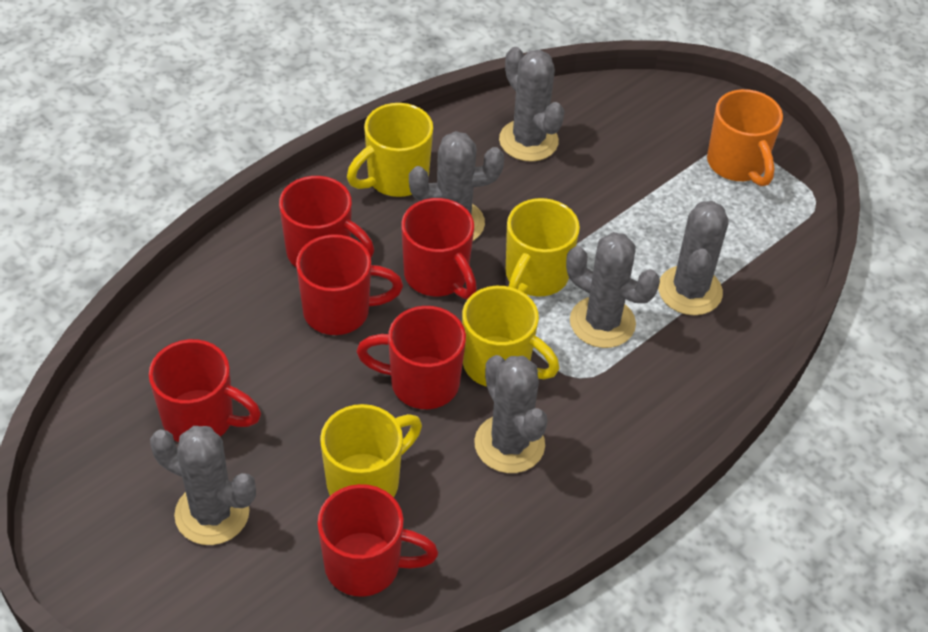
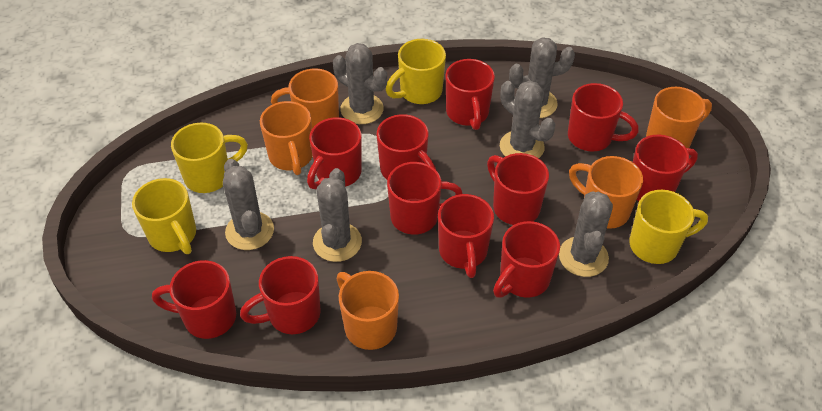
orange mug: 1 -> 5
red mug: 6 -> 11

